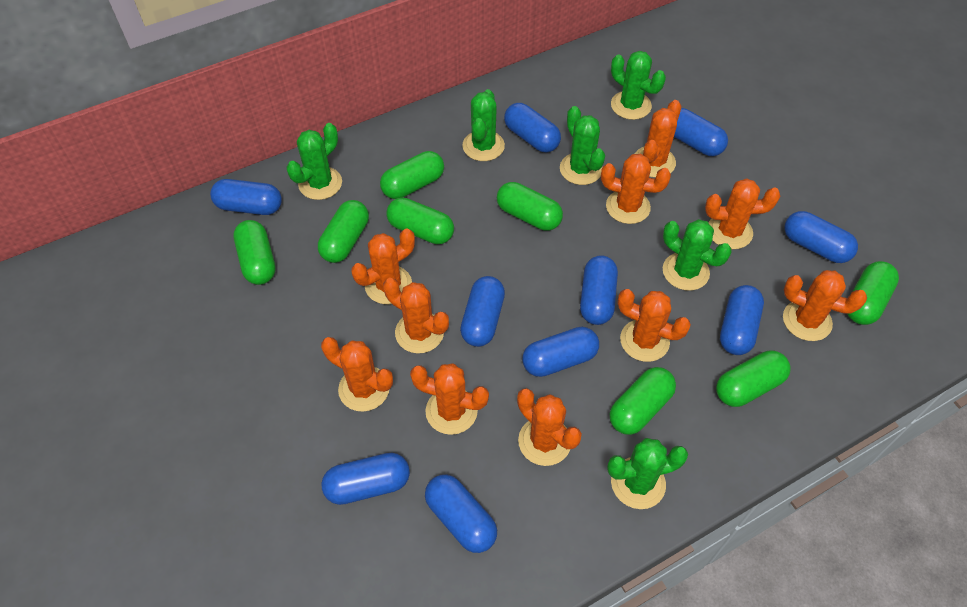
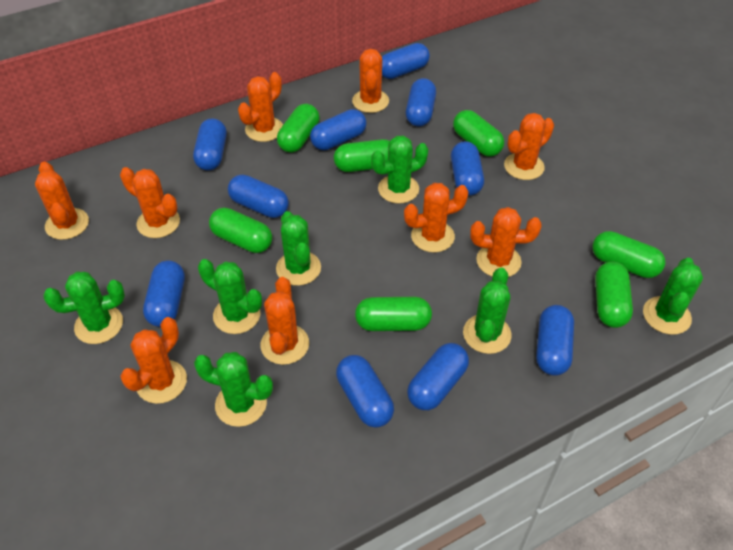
green cactus: 6 -> 7
green capsule: 8 -> 7
orange cactus: 10 -> 9

